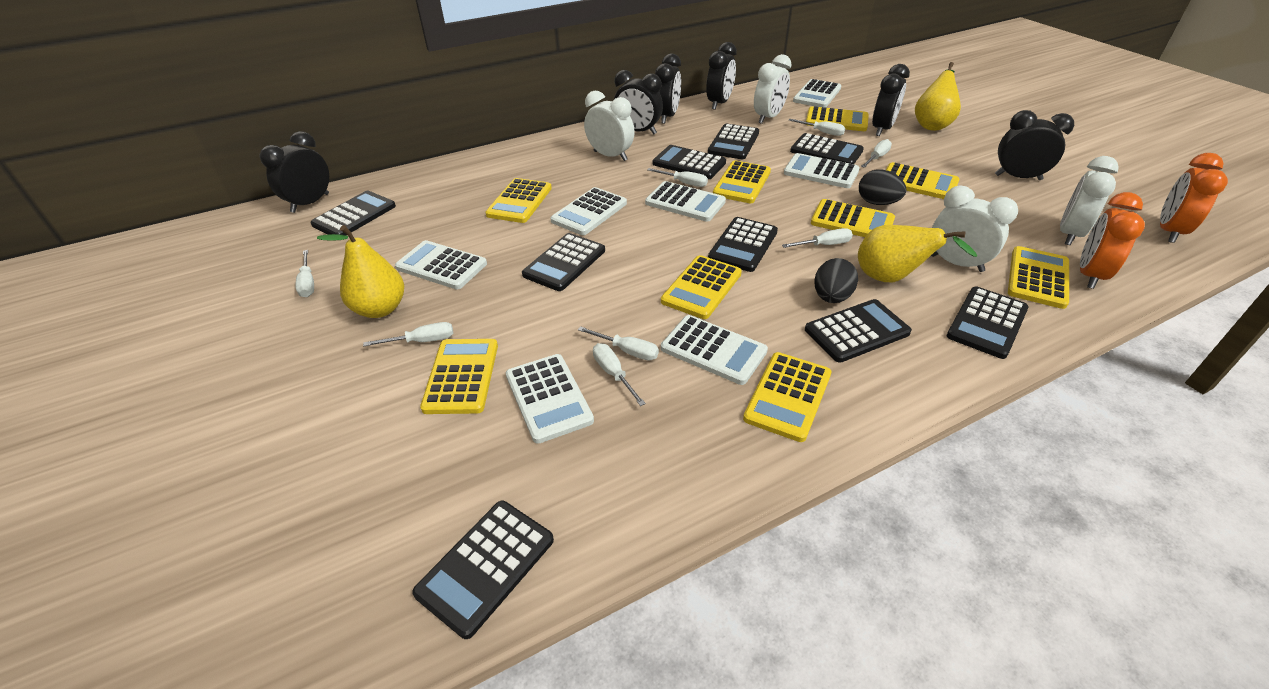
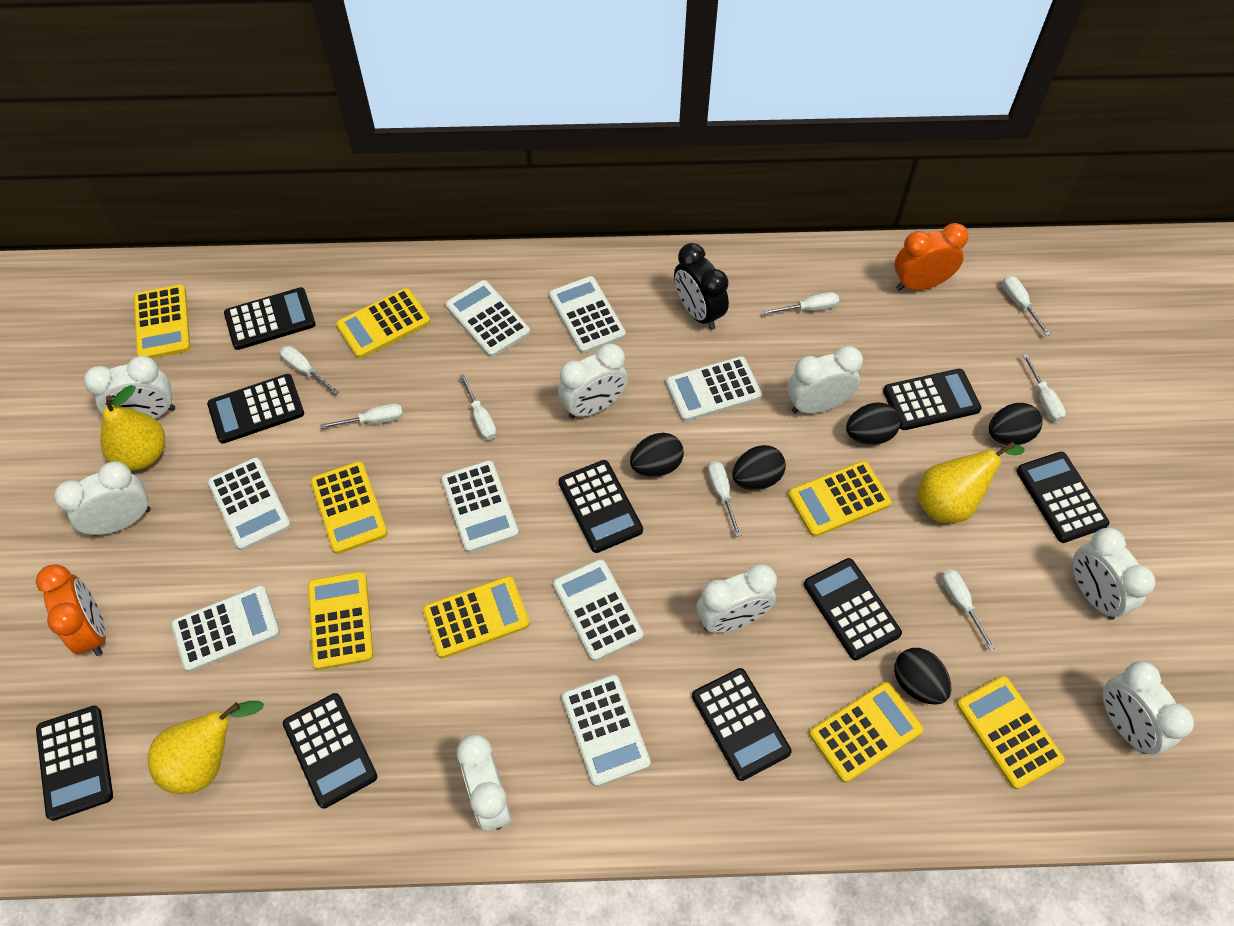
black clock: 6 -> 1
black egg: 2 -> 5
white calculator: 7 -> 8
white clock: 4 -> 8
yellow calculator: 9 -> 8

